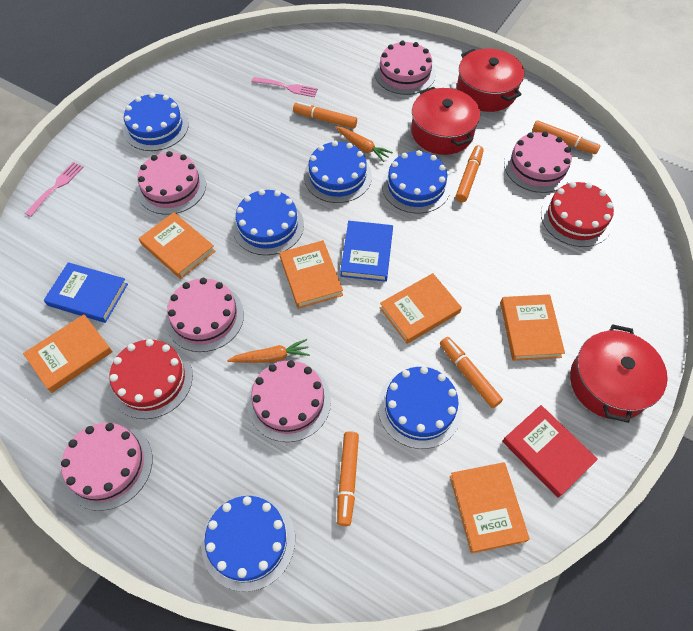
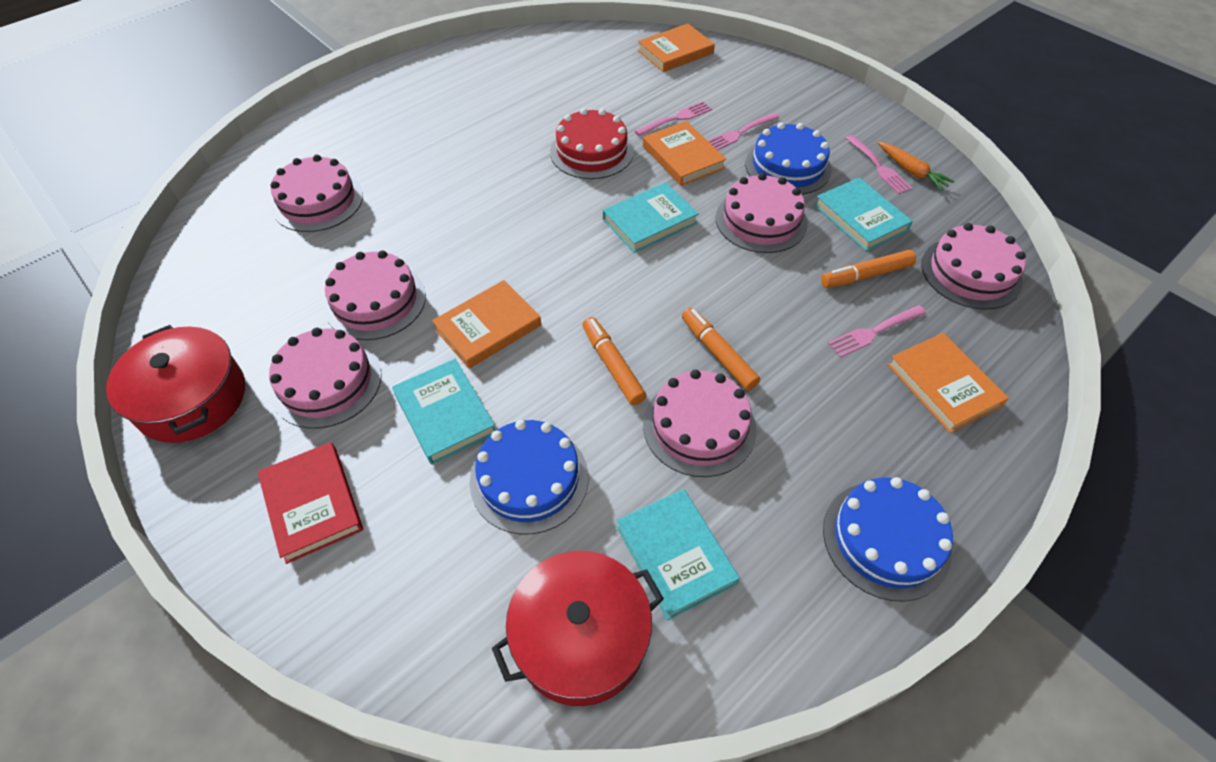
blue book: 2 -> 0
blue cake: 6 -> 3
orange book: 6 -> 4
orange carrot: 2 -> 1
orange marker: 5 -> 3
pink fork: 2 -> 4
red cake: 2 -> 1
red pot: 3 -> 2
turquoise book: 0 -> 4

